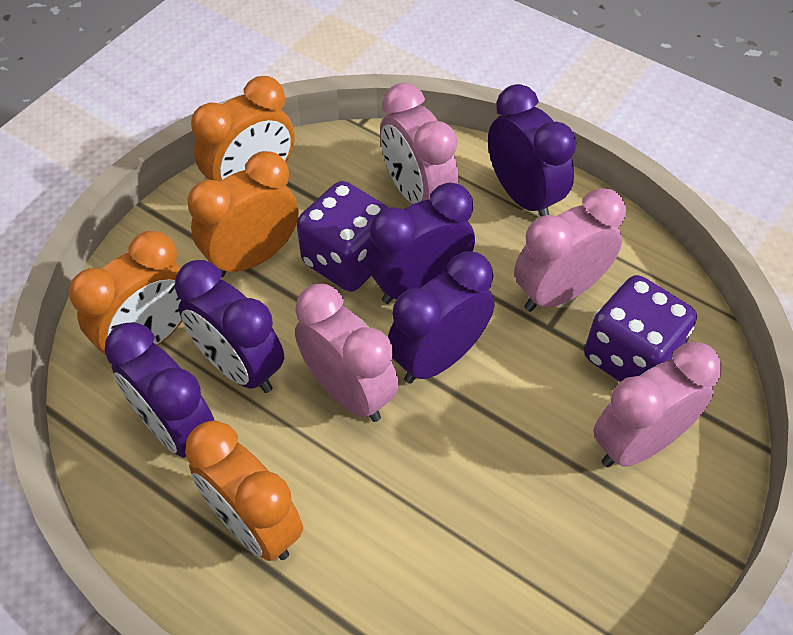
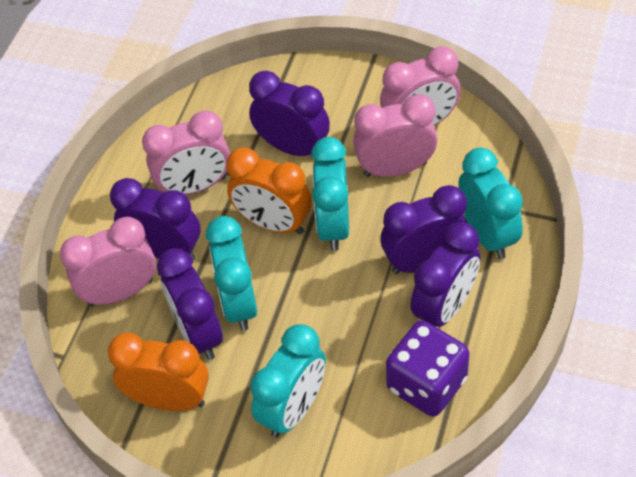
orange clock: 4 -> 2
purple dice: 2 -> 1
turquoise clock: 0 -> 4

